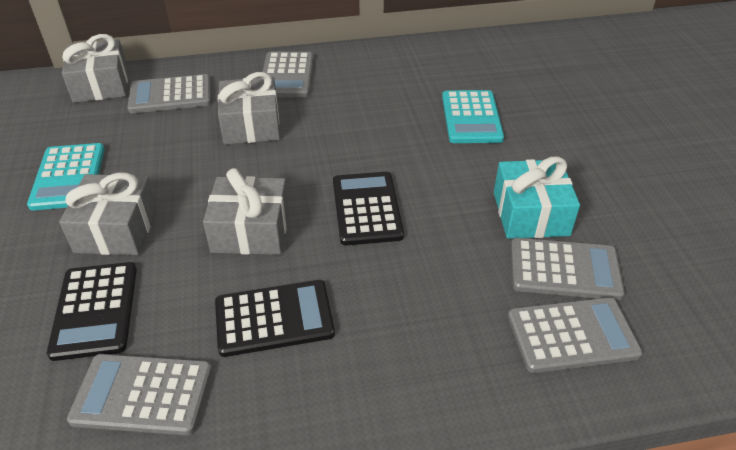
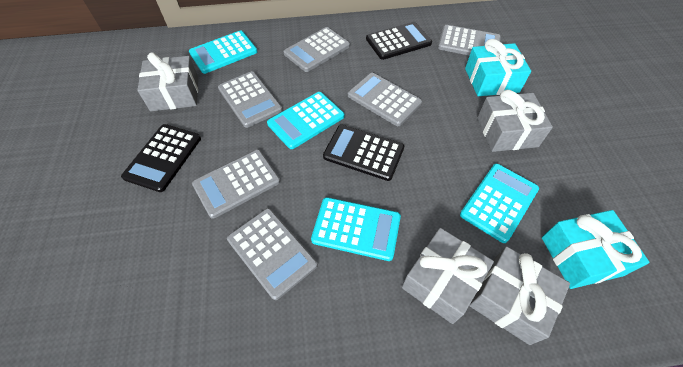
grey calculator: 5 -> 6
turquoise calculator: 2 -> 4
turquoise gift: 1 -> 2

